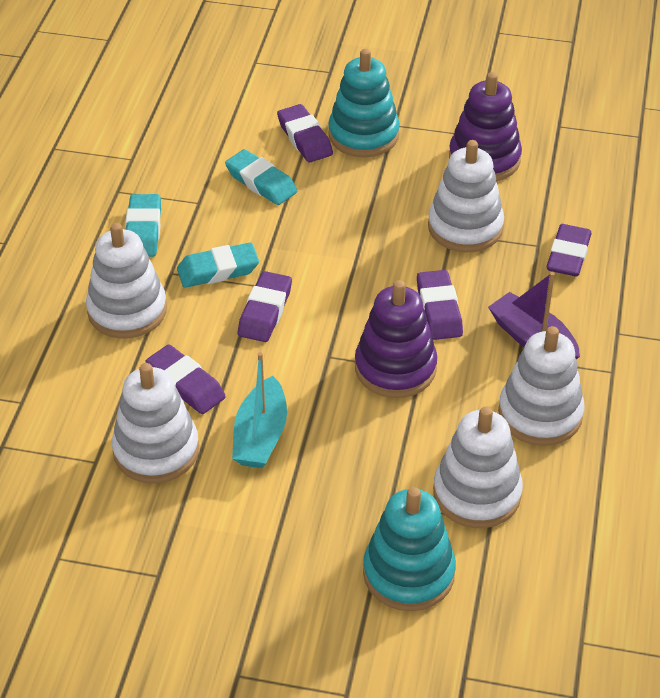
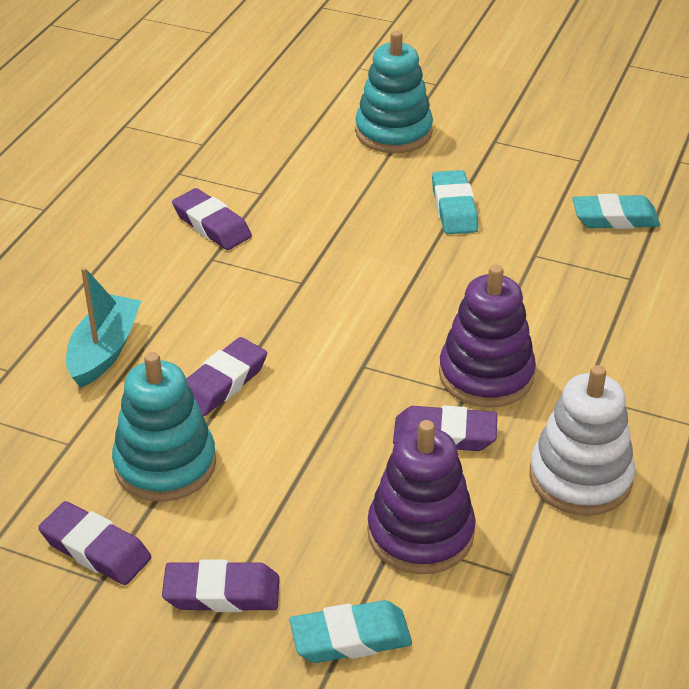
purple boat: 1 -> 0
white stacking toy: 5 -> 1

